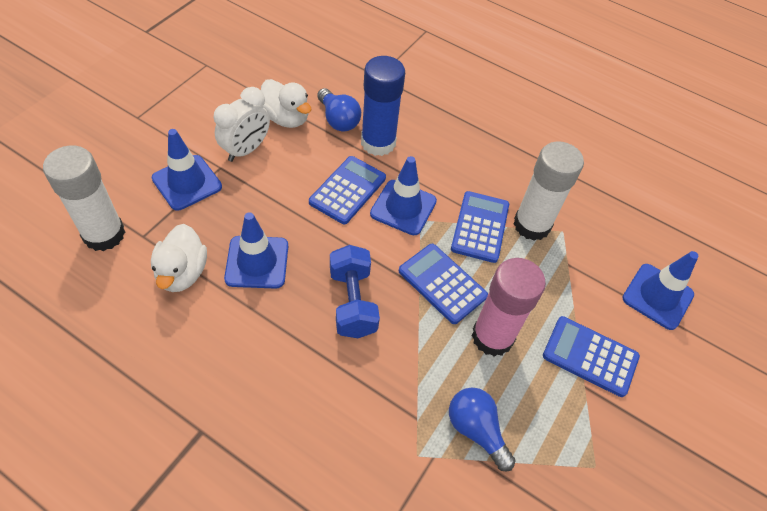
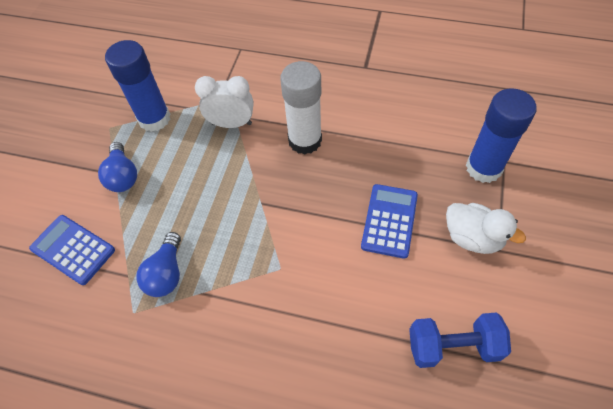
blue calculator: 4 -> 2
blue glue stick: 1 -> 2
blue traffic cone: 4 -> 0
pink glue stick: 1 -> 0
white duck: 2 -> 1
white glue stick: 2 -> 1

